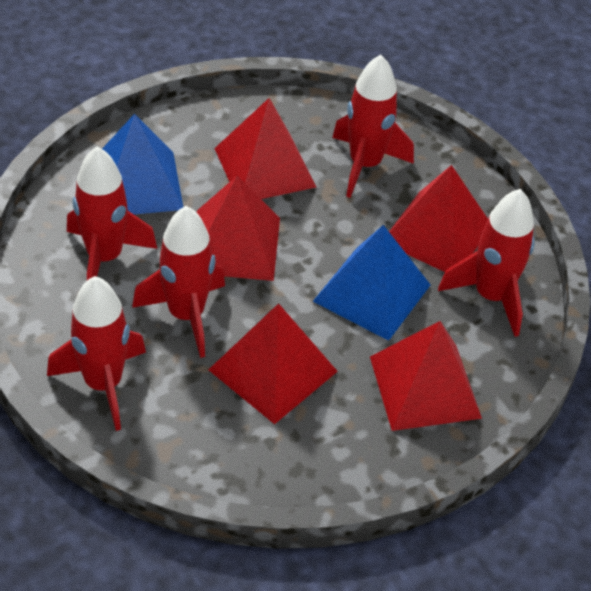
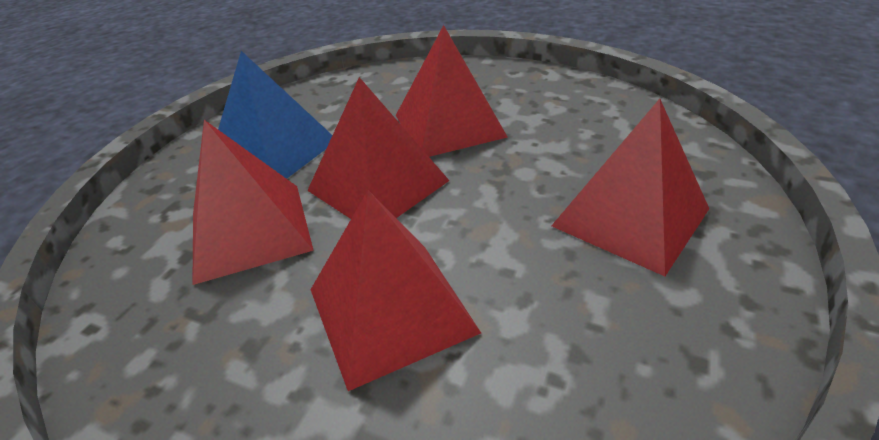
blue pyramid: 2 -> 1
red rocket: 5 -> 0

